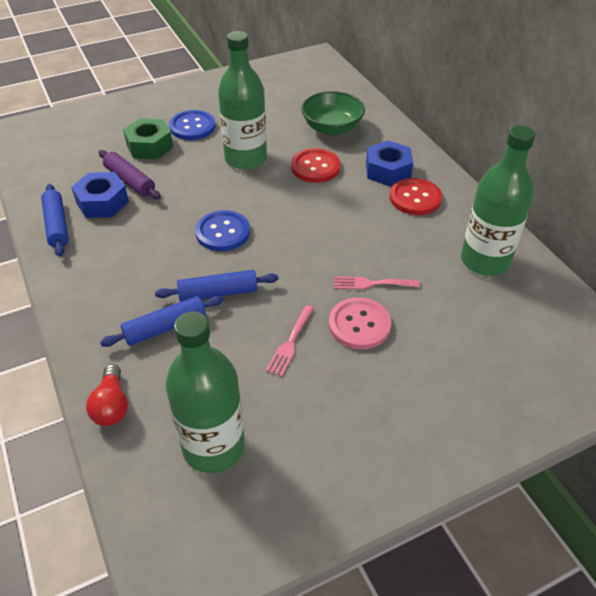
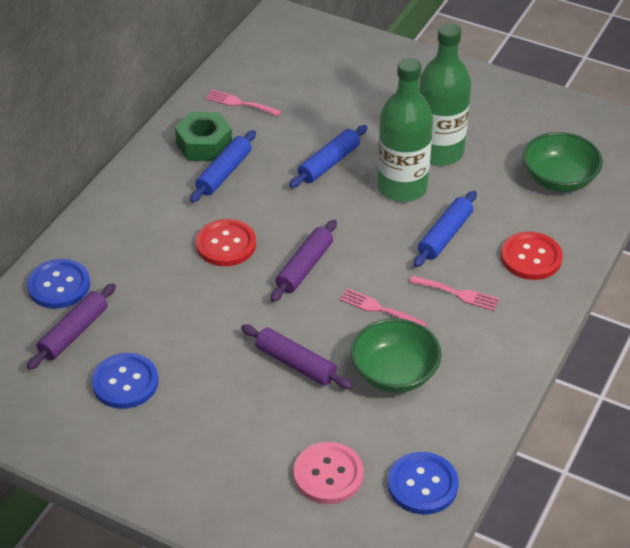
blue button: 2 -> 3
blue nut: 2 -> 0
green bottle: 3 -> 2
green bowl: 1 -> 2
pink fork: 2 -> 3
purple rolling pin: 1 -> 3
red light bulb: 1 -> 0

